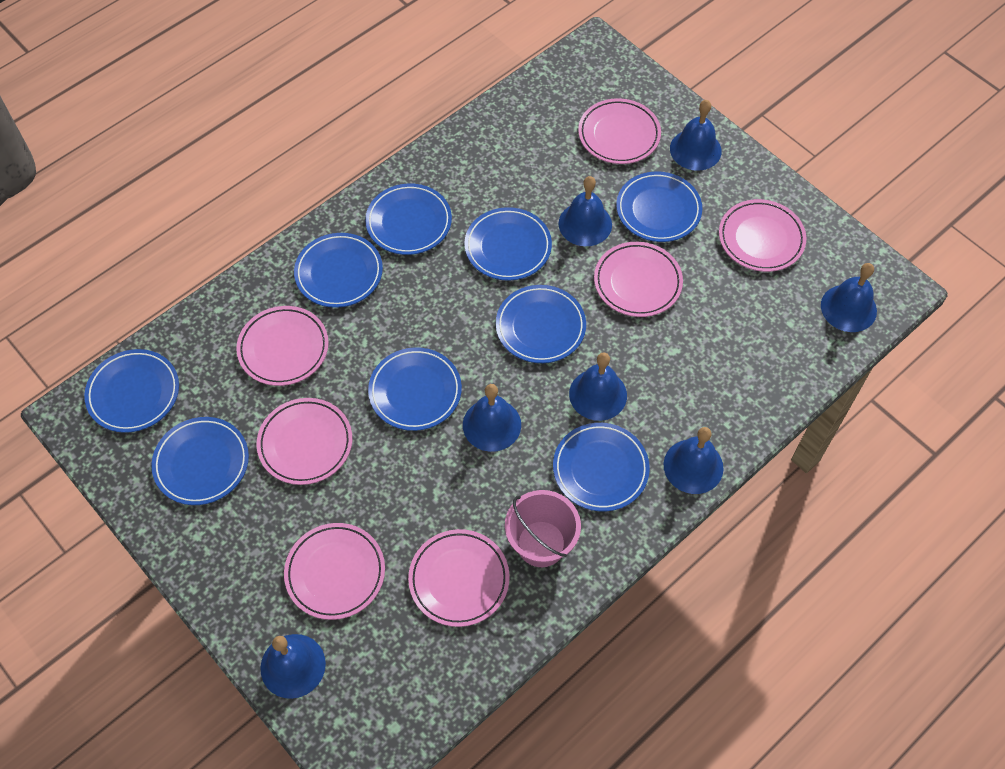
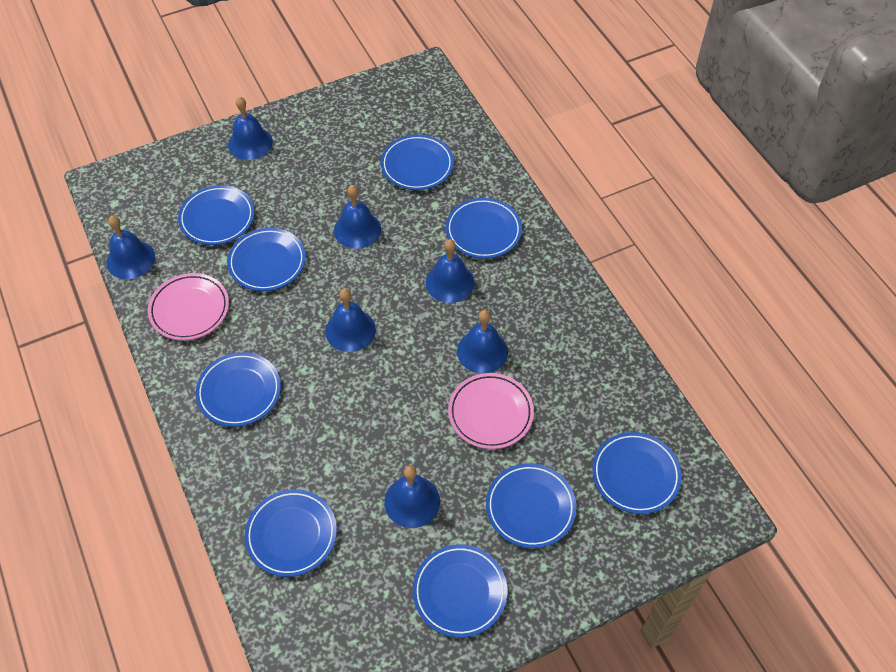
pink bucket: 1 -> 0
pink plate: 7 -> 2

